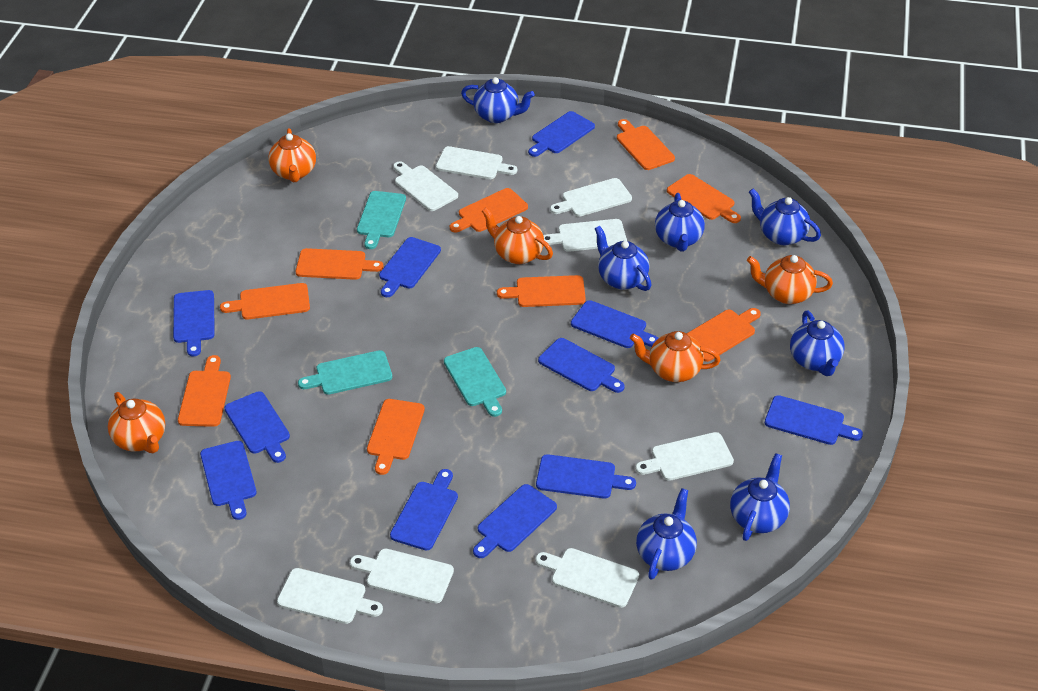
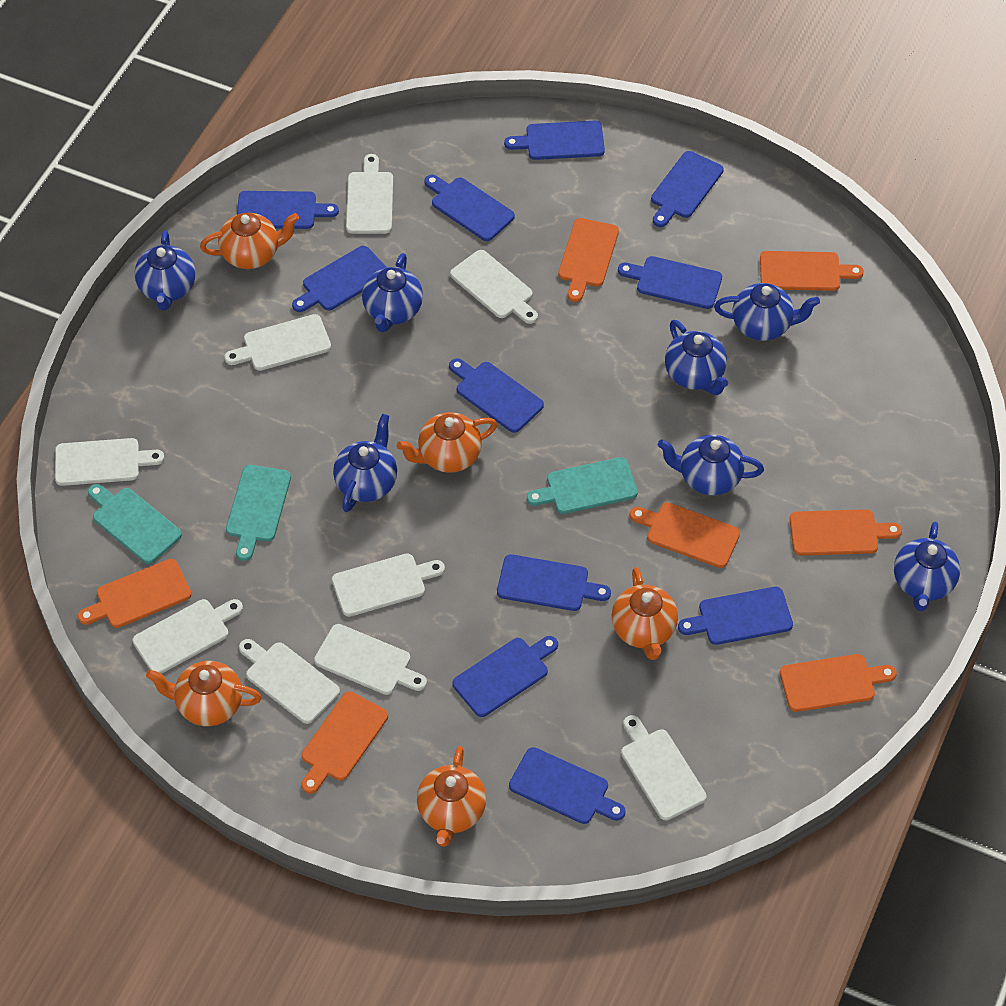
orange cutting board: 9 -> 7
white cutting board: 8 -> 9

